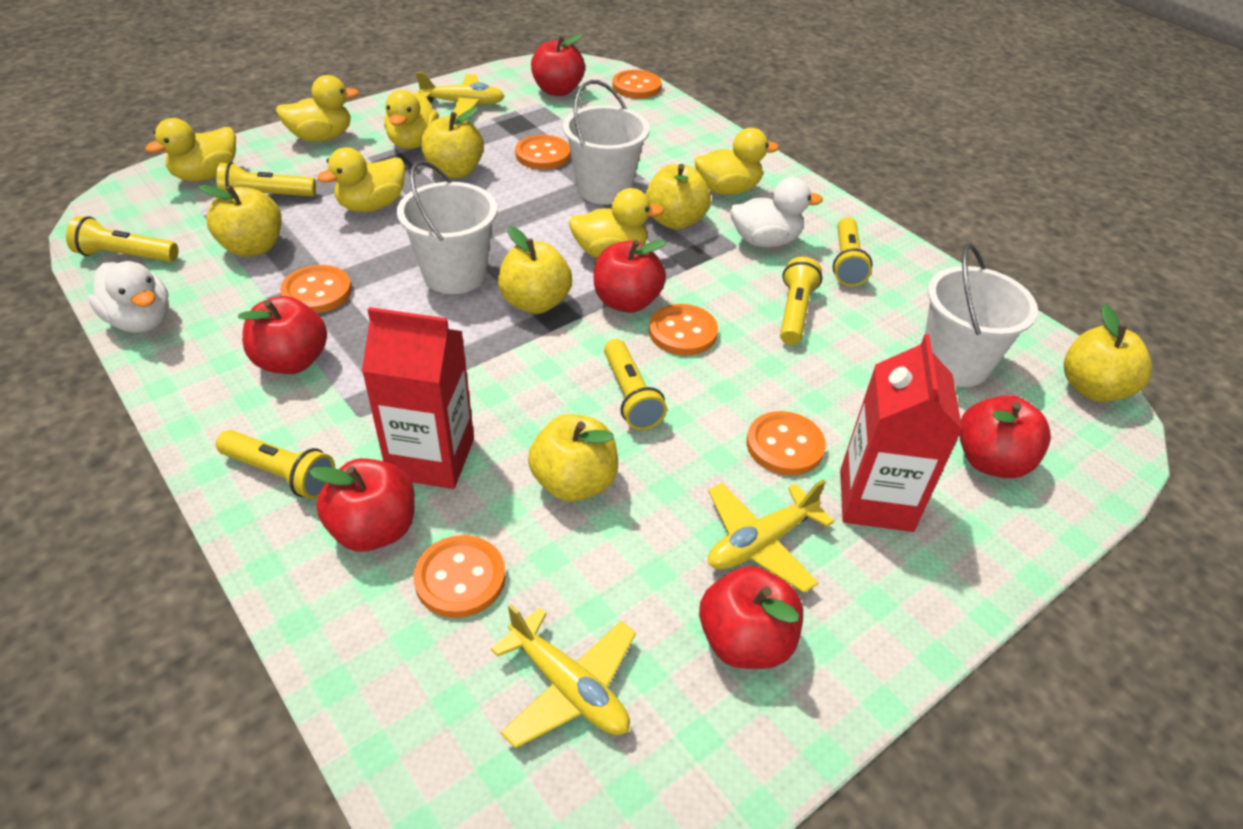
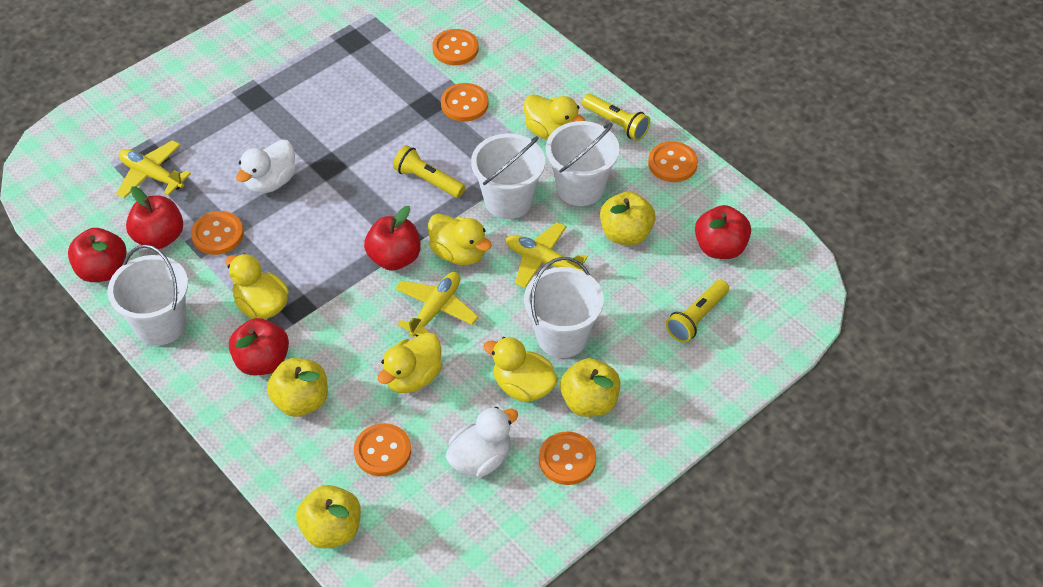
red apple: 6 -> 5
red carton: 2 -> 0
white bucket: 3 -> 4
yellow apple: 6 -> 4
yellow duck: 6 -> 5
yellow flashlight: 6 -> 3

